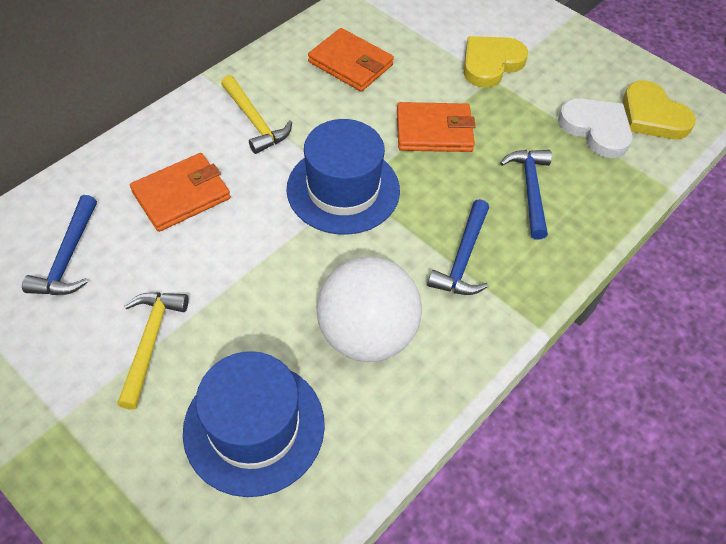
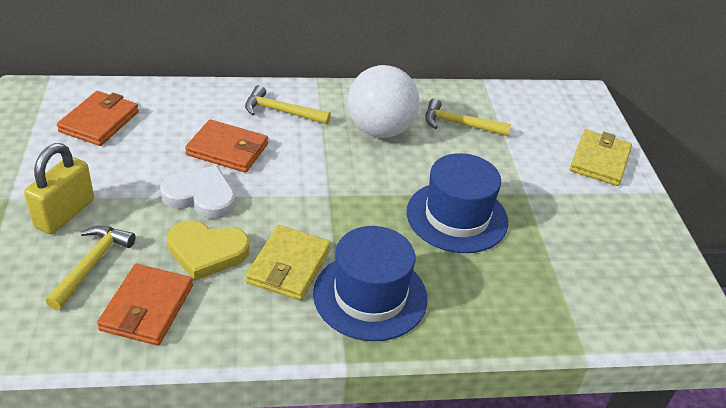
blue hammer: 3 -> 0
yellow hammer: 2 -> 3
yellow heart: 2 -> 1
yellow padlock: 0 -> 1
yellow wallet: 0 -> 2

